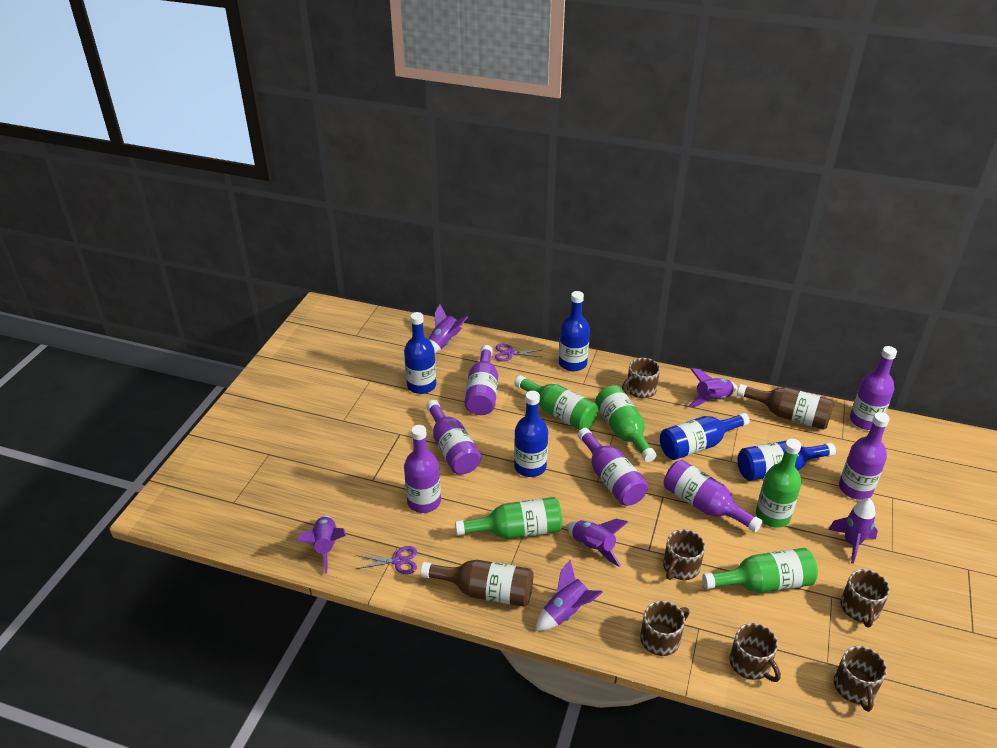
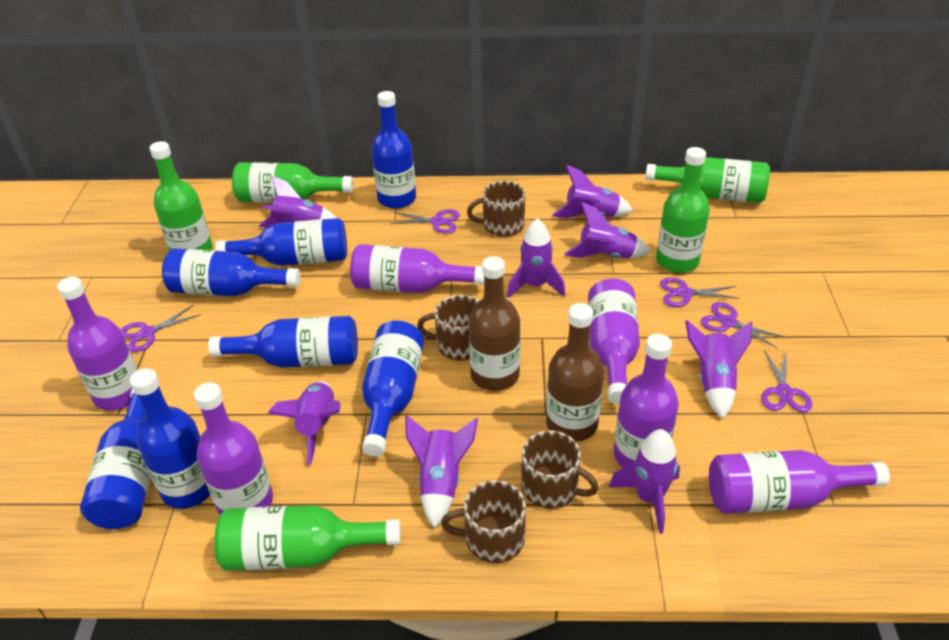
blue bottle: 5 -> 7
brown mug: 6 -> 4
purple bottle: 7 -> 6
purple rocket: 6 -> 8
purple scissors: 2 -> 5

